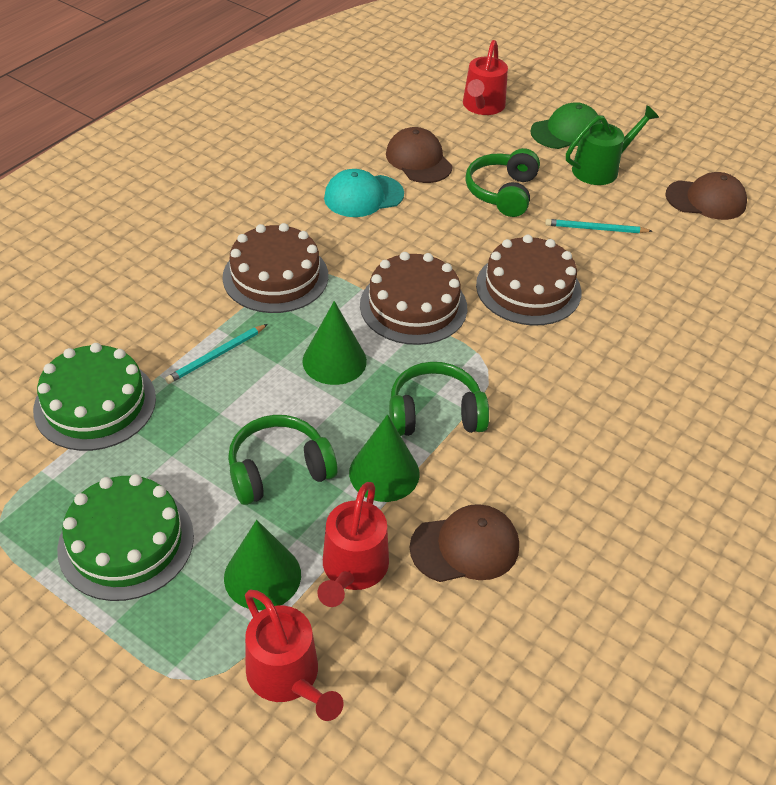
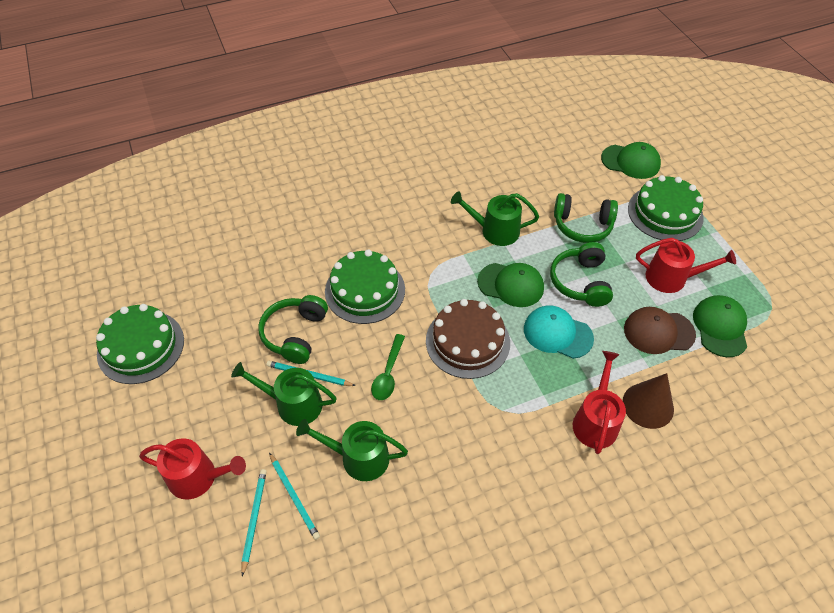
brown cake: 3 -> 1
brown cap: 3 -> 1
brown cone: 0 -> 1
green cake: 2 -> 3
green cap: 1 -> 3
green cone: 3 -> 0
green spoon: 0 -> 1
green watering can: 1 -> 3
turquoise pencil: 2 -> 3

